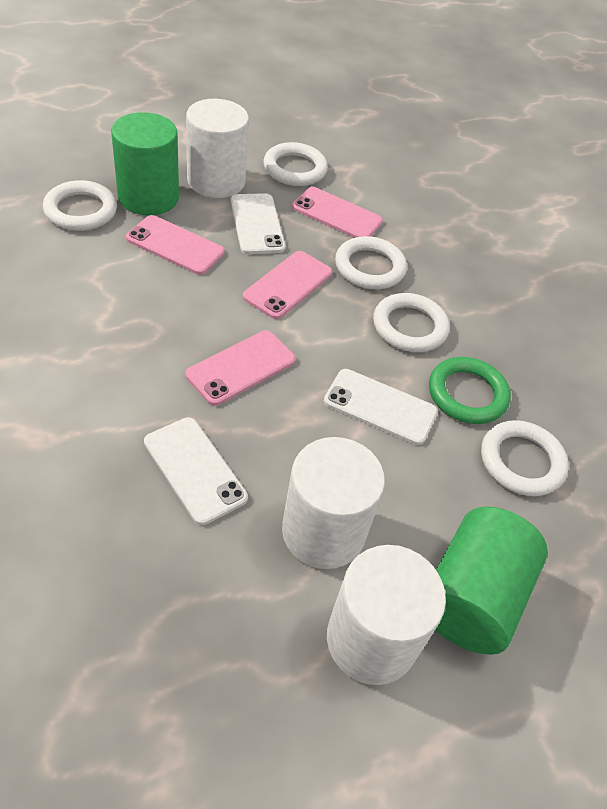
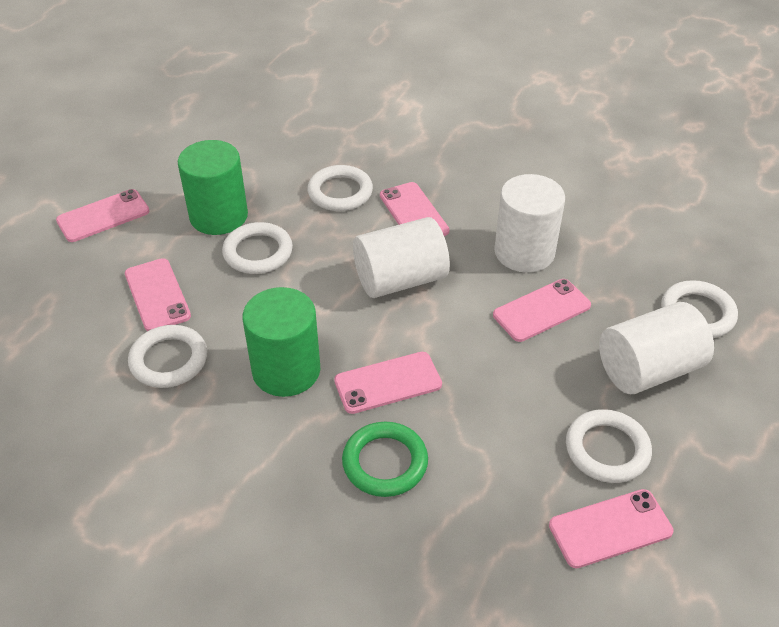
pink phone: 4 -> 6
white phone: 3 -> 0

